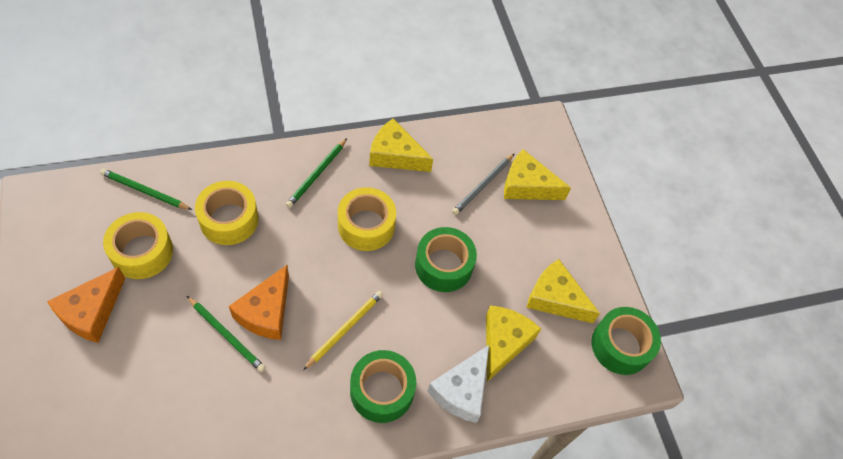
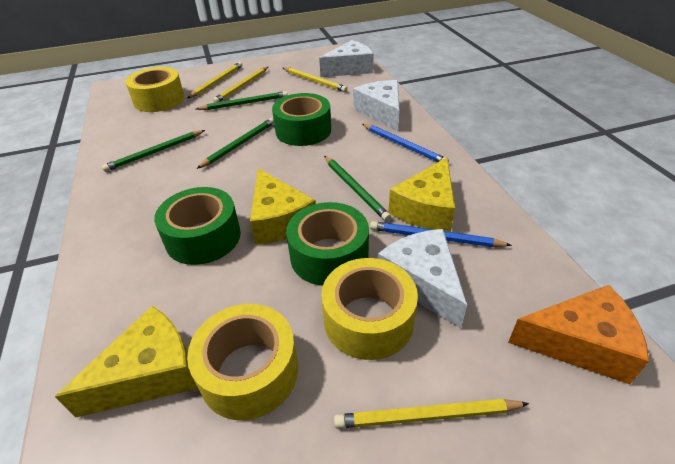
blue pencil: 0 -> 2
green pencil: 3 -> 4
grey pencil: 1 -> 0
orange cheese: 2 -> 1
white cheese: 1 -> 3
yellow cheese: 4 -> 3
yellow pencil: 1 -> 4

